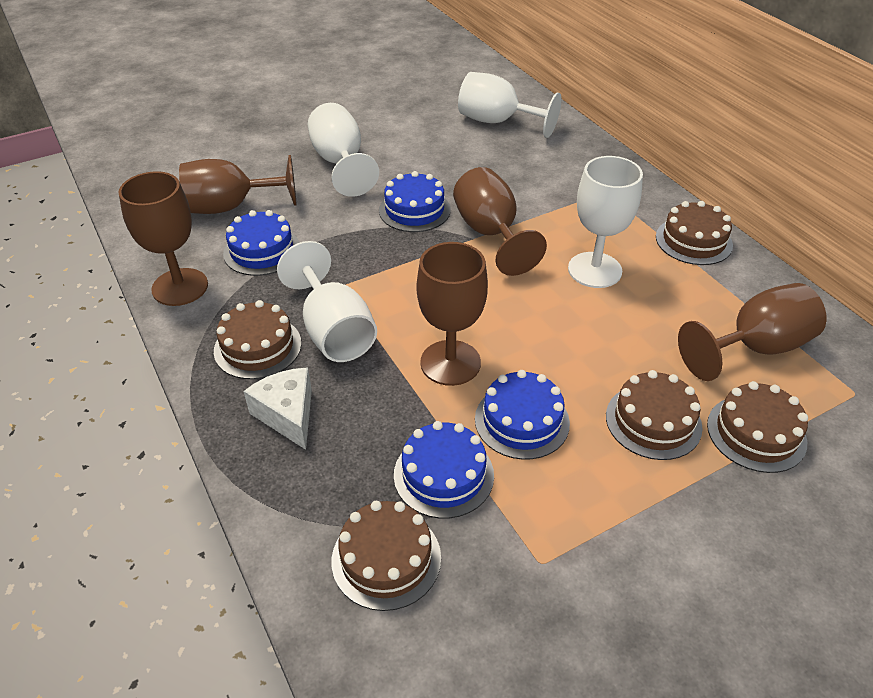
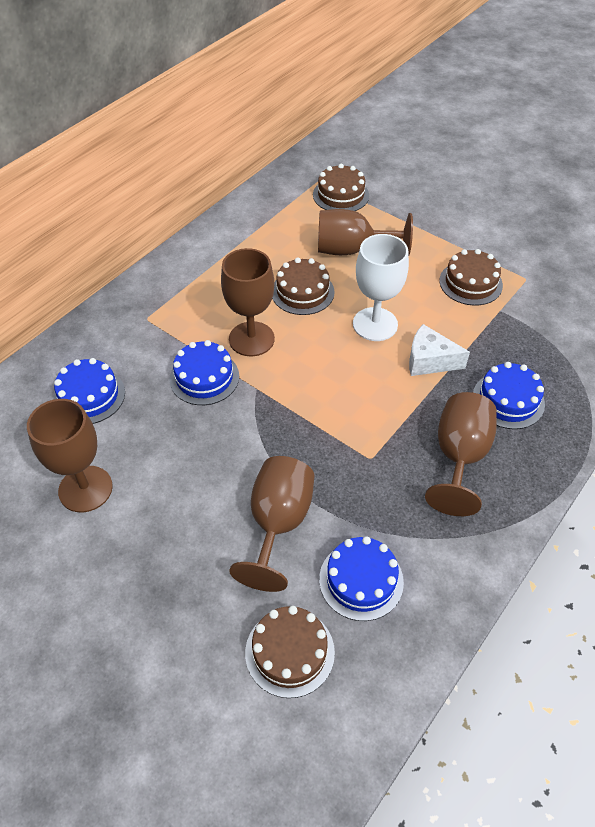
brown cake: 5 -> 4
white goblet: 4 -> 1

